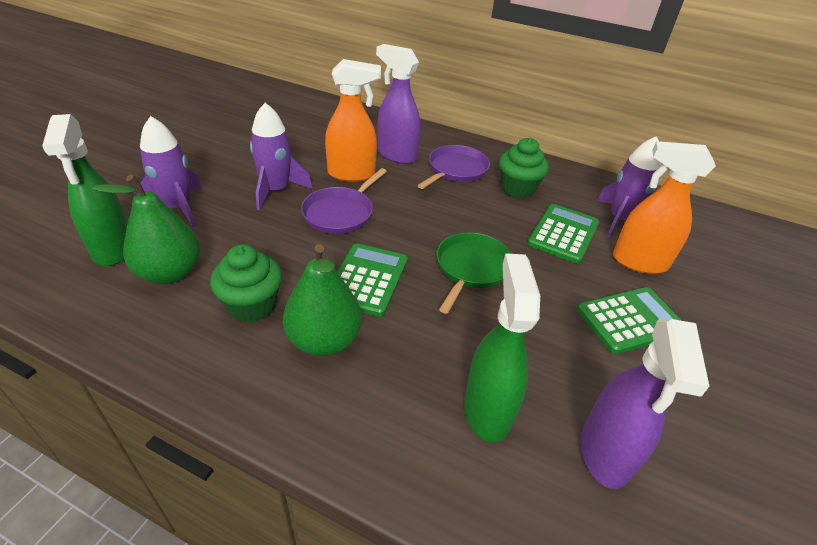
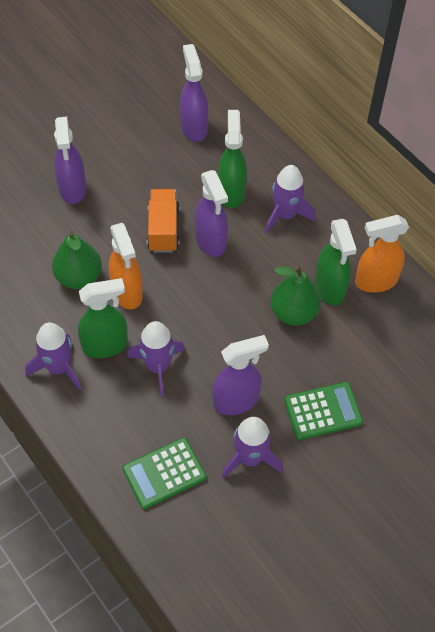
green calculator: 3 -> 2
green cupcake: 2 -> 0
green pan: 1 -> 0
green spray bottle: 2 -> 3
orange truck: 0 -> 1
purple pan: 2 -> 0
purple rocket: 3 -> 4
purple spray bottle: 2 -> 4

